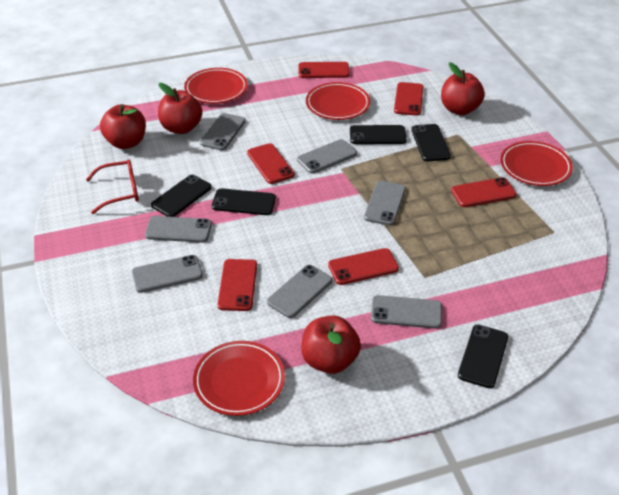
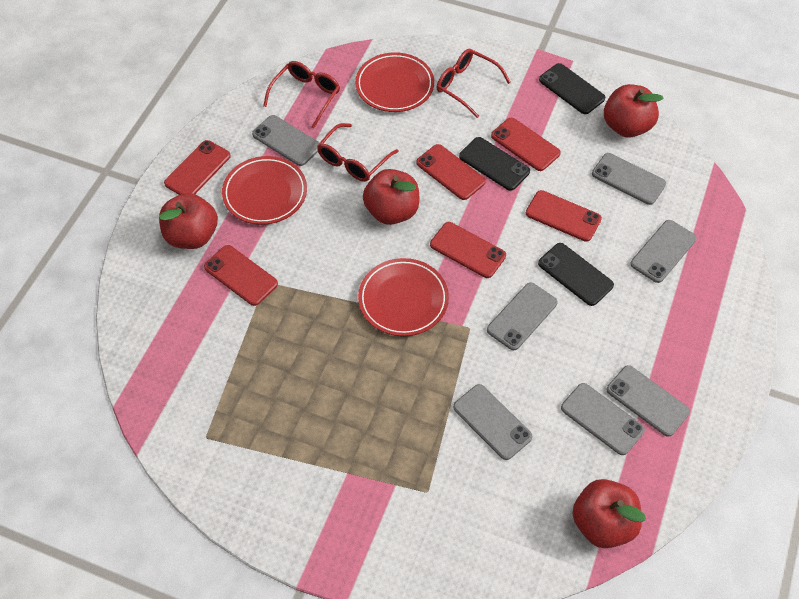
black phone: 5 -> 3
red glasses: 1 -> 3
red plate: 4 -> 3

